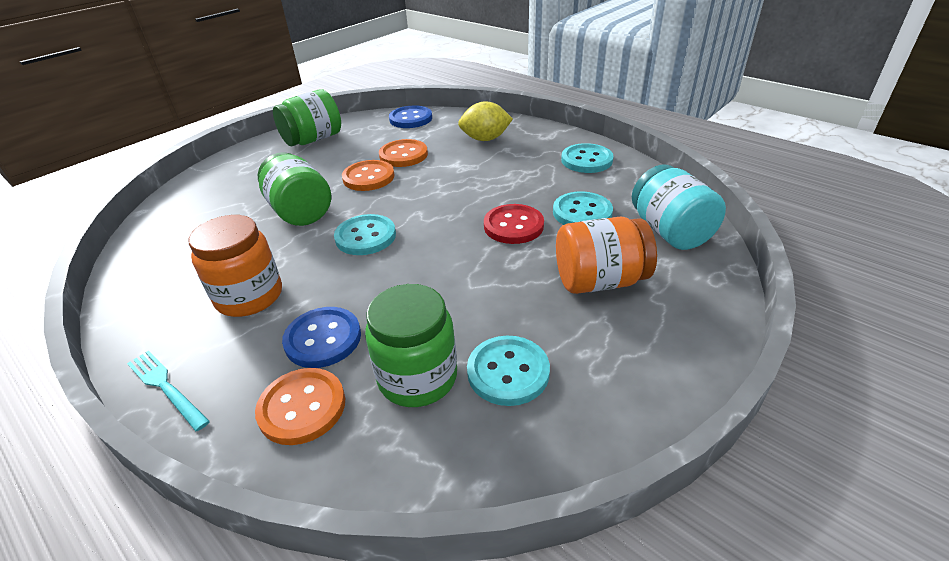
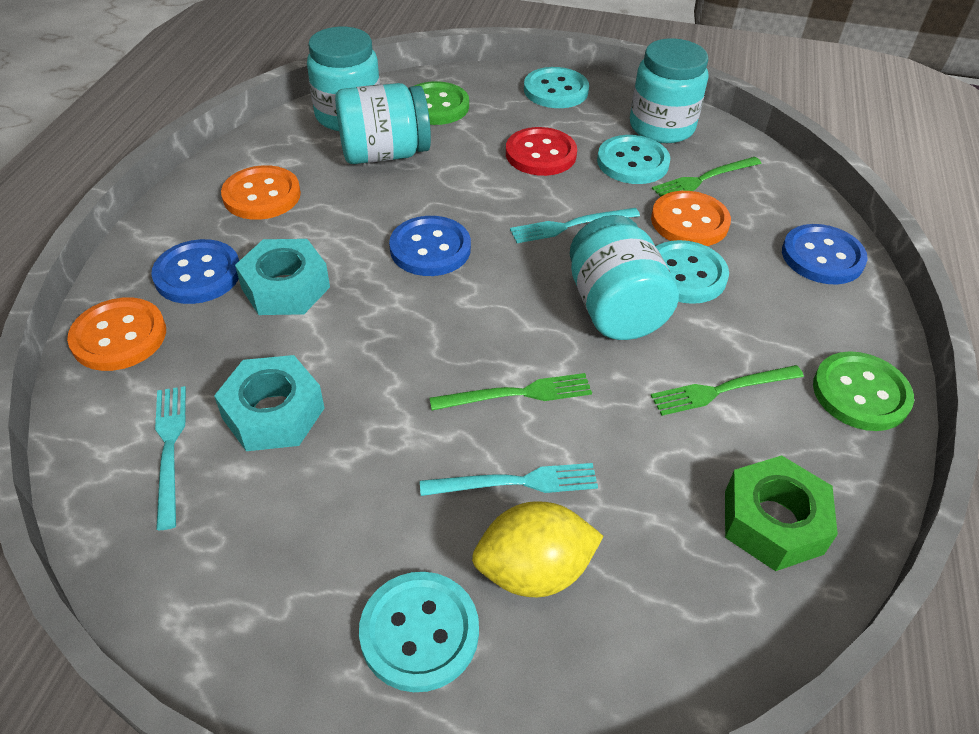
blue button: 2 -> 3
green button: 0 -> 2
green fork: 0 -> 3
green jar: 3 -> 0
green nut: 0 -> 1
orange jar: 2 -> 0
turquoise fork: 1 -> 3
turquoise jar: 1 -> 4
turquoise nut: 0 -> 2

